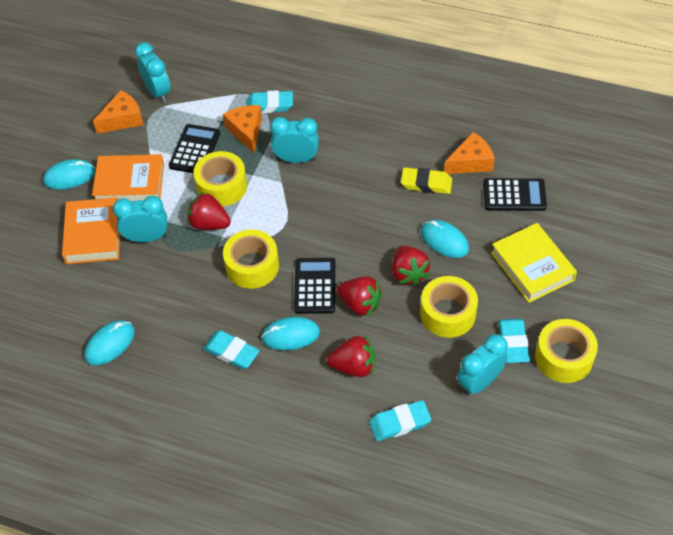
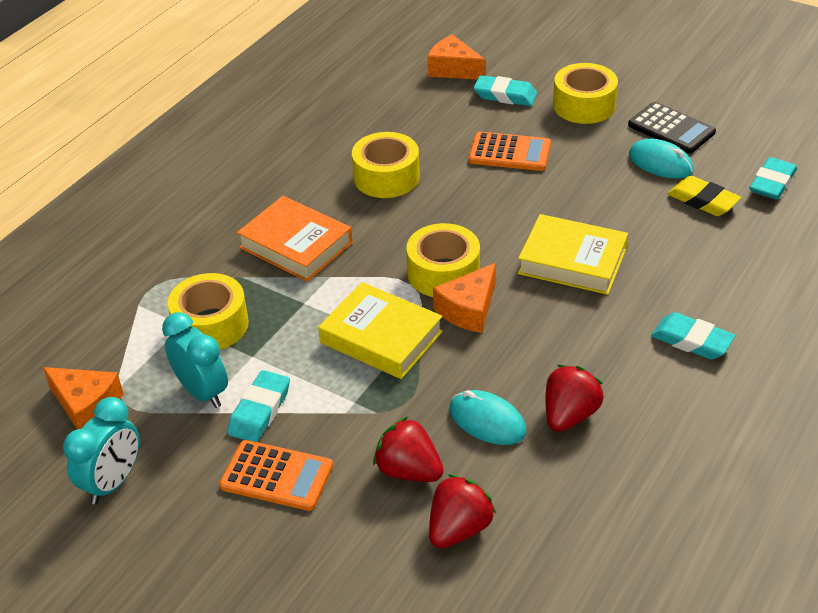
black calculator: 3 -> 1
orange book: 2 -> 1
orange calculator: 0 -> 2
red strawberry: 4 -> 3
turquoise clock: 4 -> 2
turquoise mouse: 4 -> 2
yellow book: 1 -> 2

